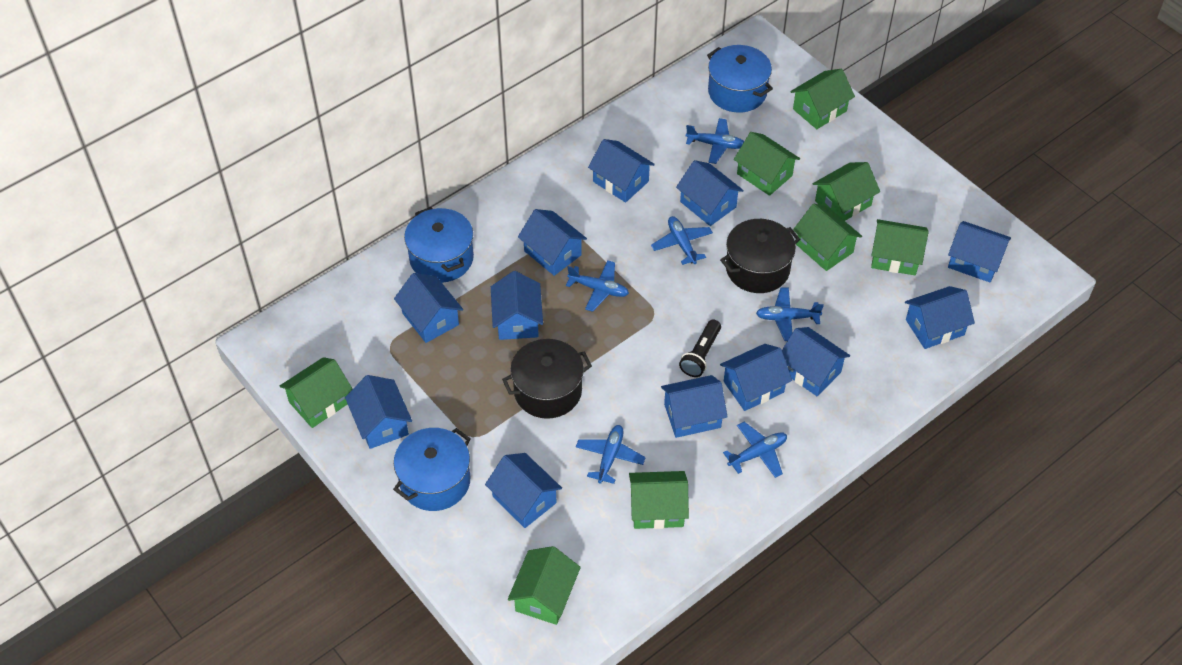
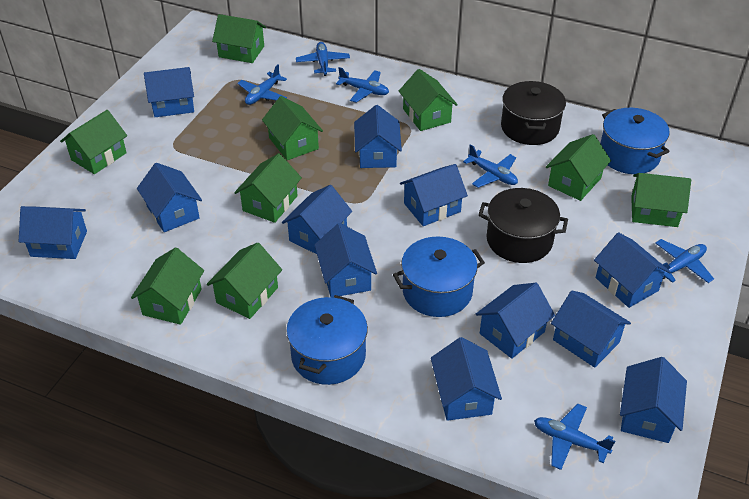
black flashlight: 1 -> 0
green house: 8 -> 9

